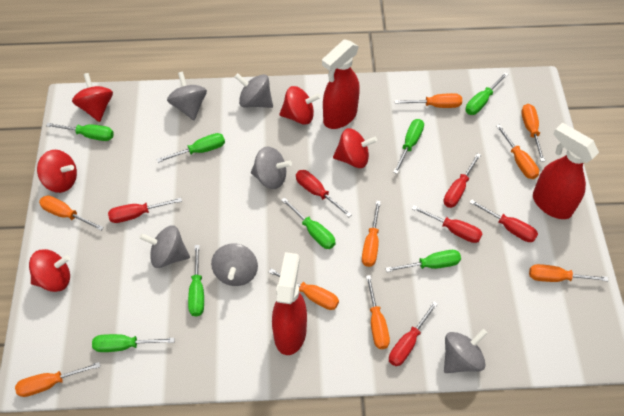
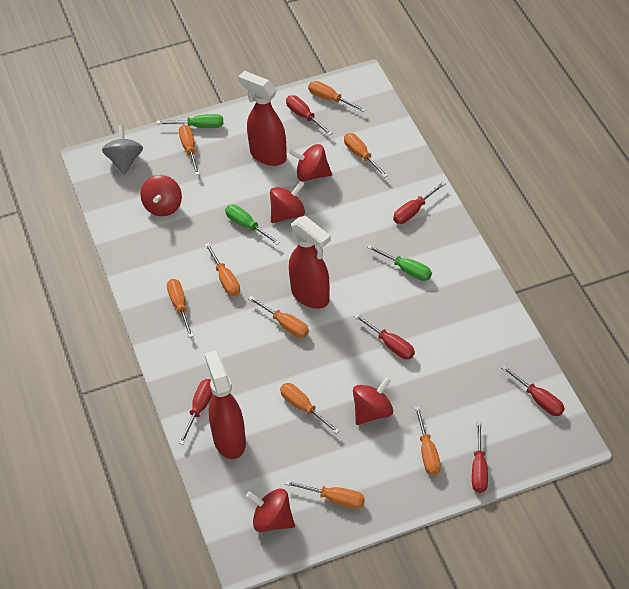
green screwdriver: 8 -> 3
grey spinning top: 6 -> 1

